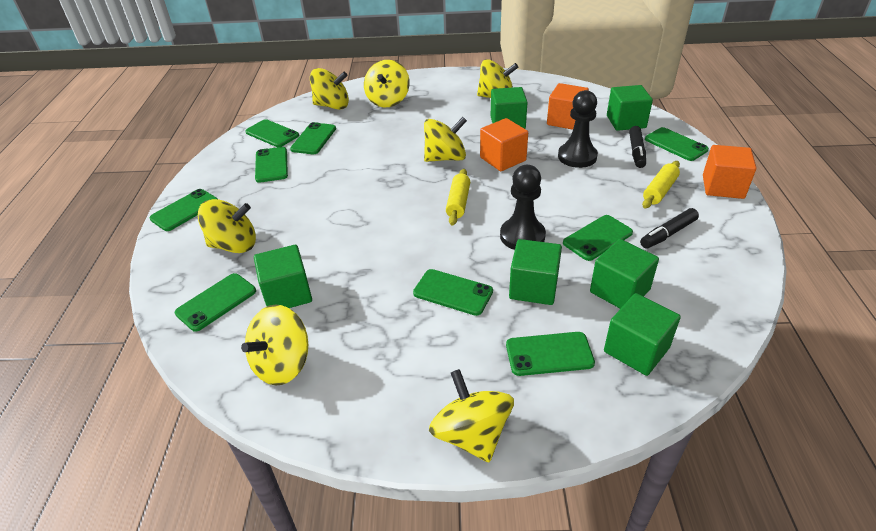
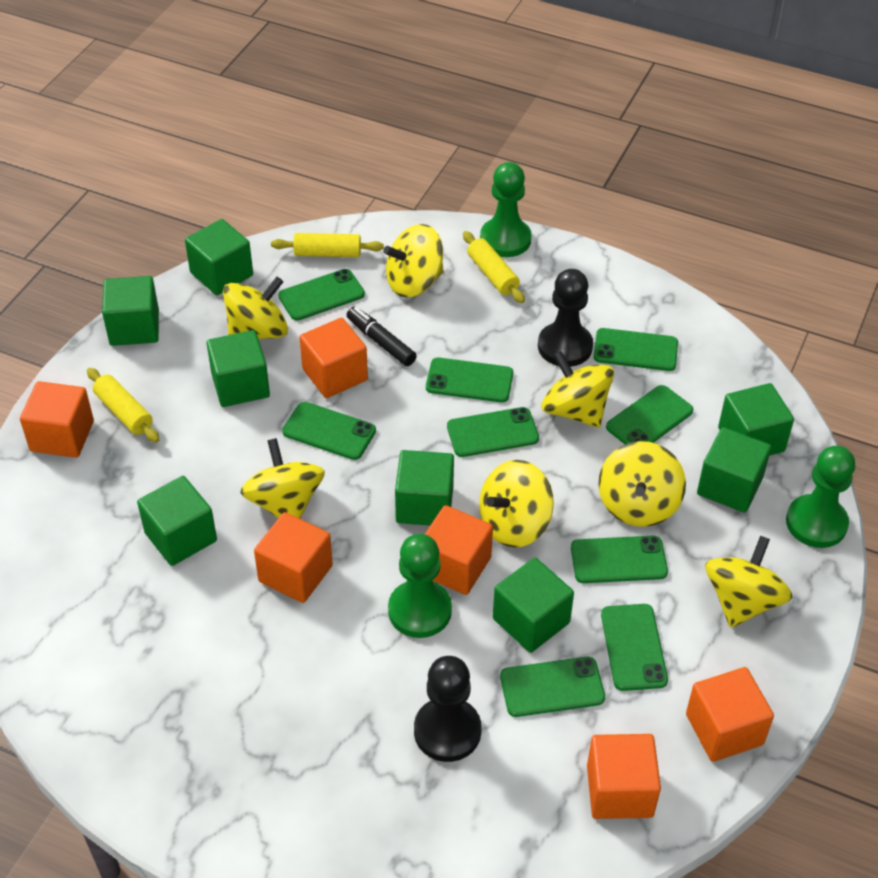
black marker: 2 -> 1
green cube: 6 -> 8
green pawn: 0 -> 3
orange cube: 3 -> 6
yellow rolling pin: 2 -> 3

